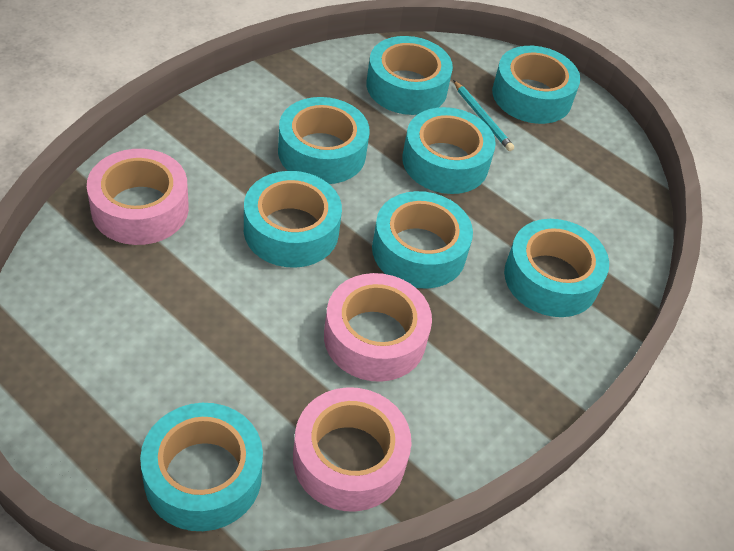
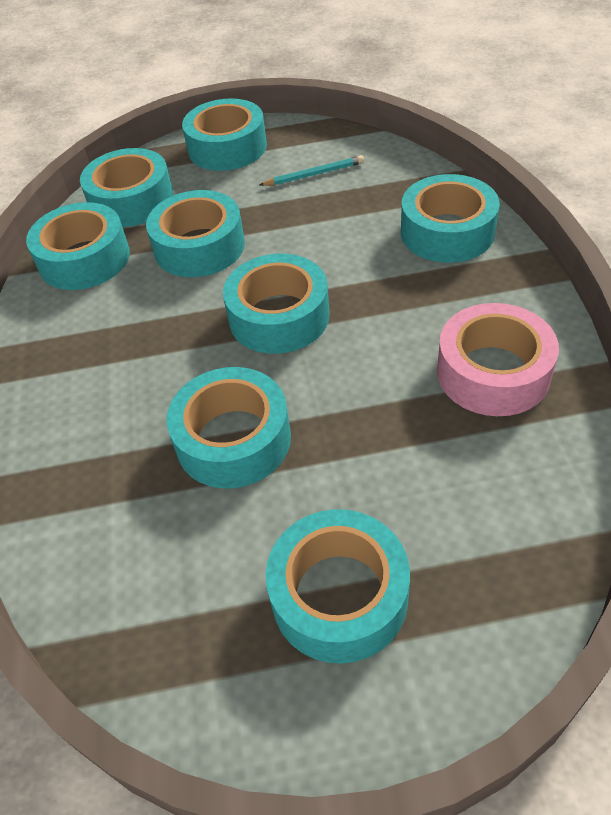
pink tape: 3 -> 1

